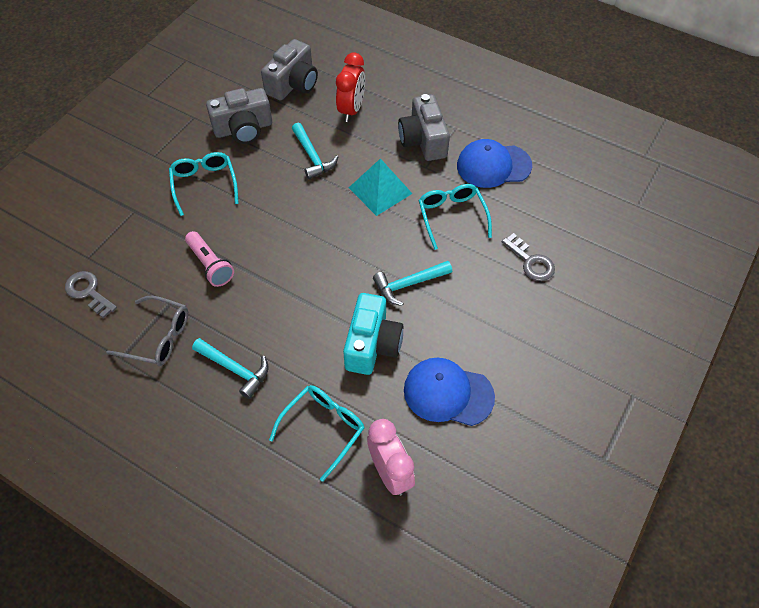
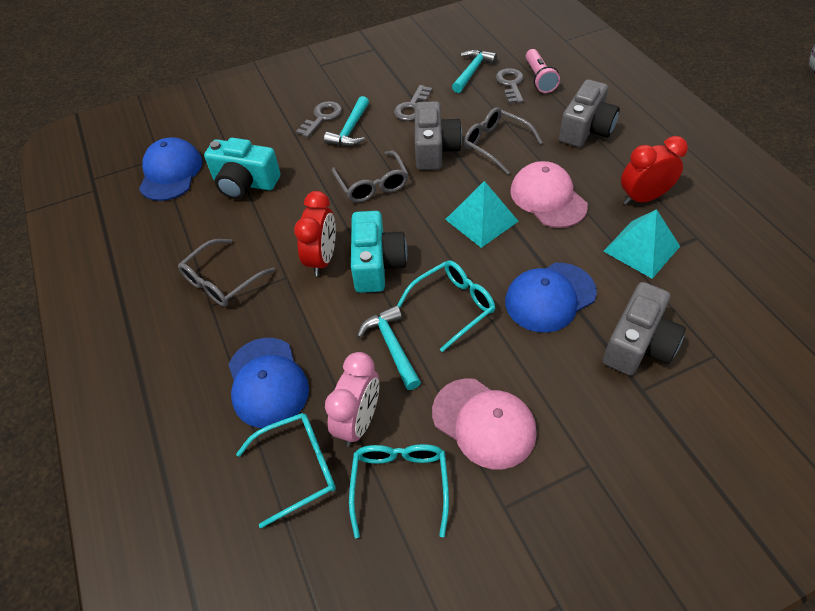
blue cap: 2 -> 3
grey glasses: 1 -> 3
grey key: 2 -> 3
pink cap: 0 -> 2
red clock: 1 -> 2
turquoise camera: 1 -> 2
turquoise pyramid: 1 -> 2

